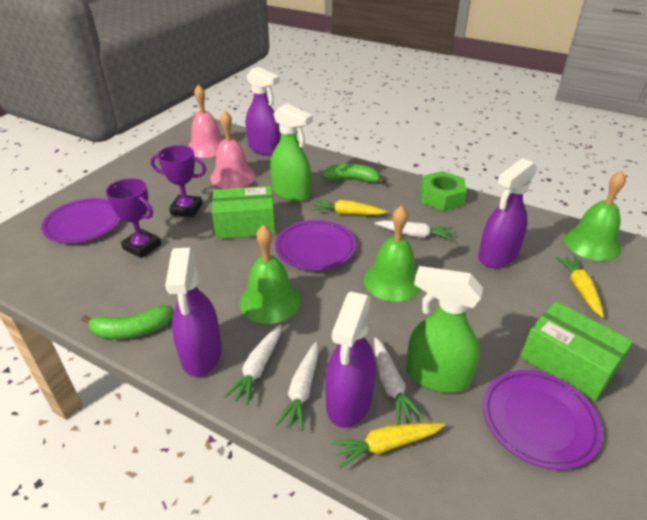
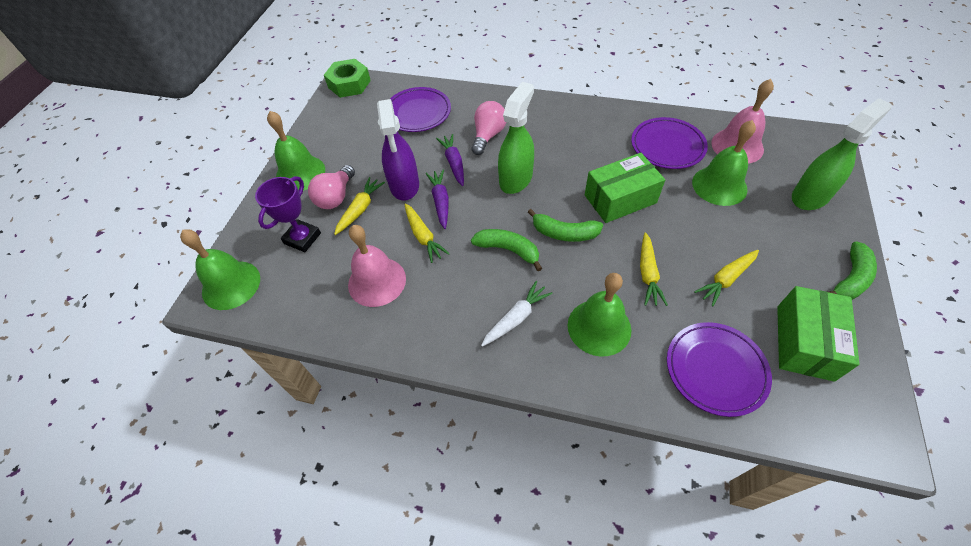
green banana: 2 -> 3
green bell: 3 -> 4
pink light bulb: 0 -> 2
purple carrot: 0 -> 2
purple spray bottle: 4 -> 1
purple trophy: 2 -> 1
white carrot: 4 -> 1
yellow carrot: 3 -> 4

